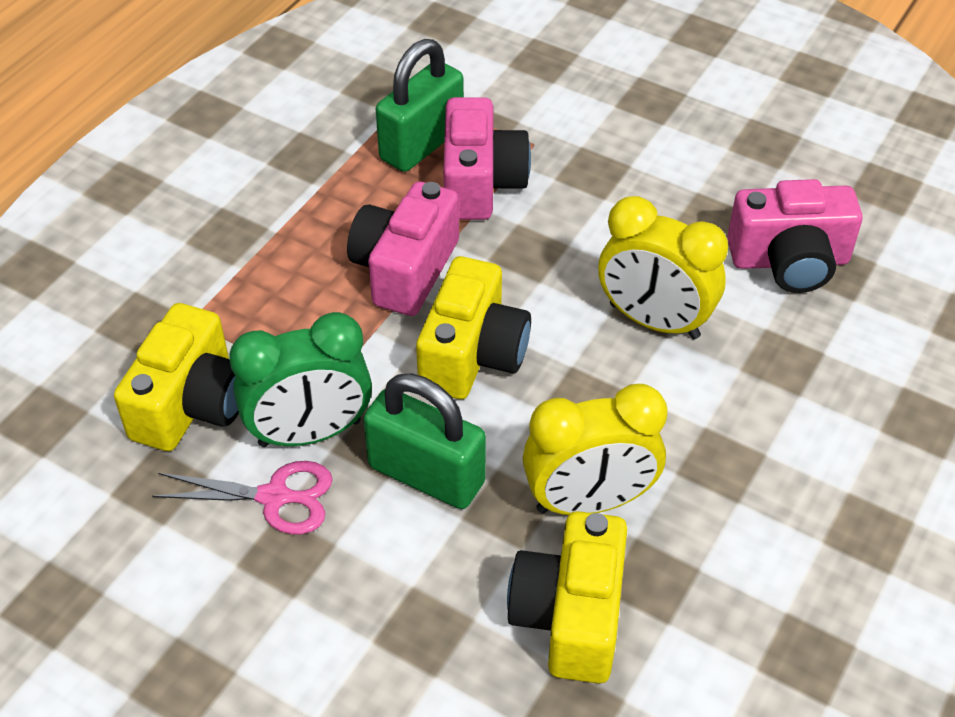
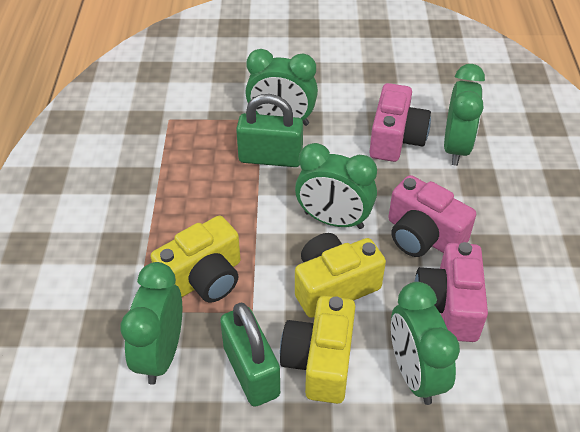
green clock: 1 -> 5
pink scissors: 1 -> 0
yellow clock: 2 -> 0

